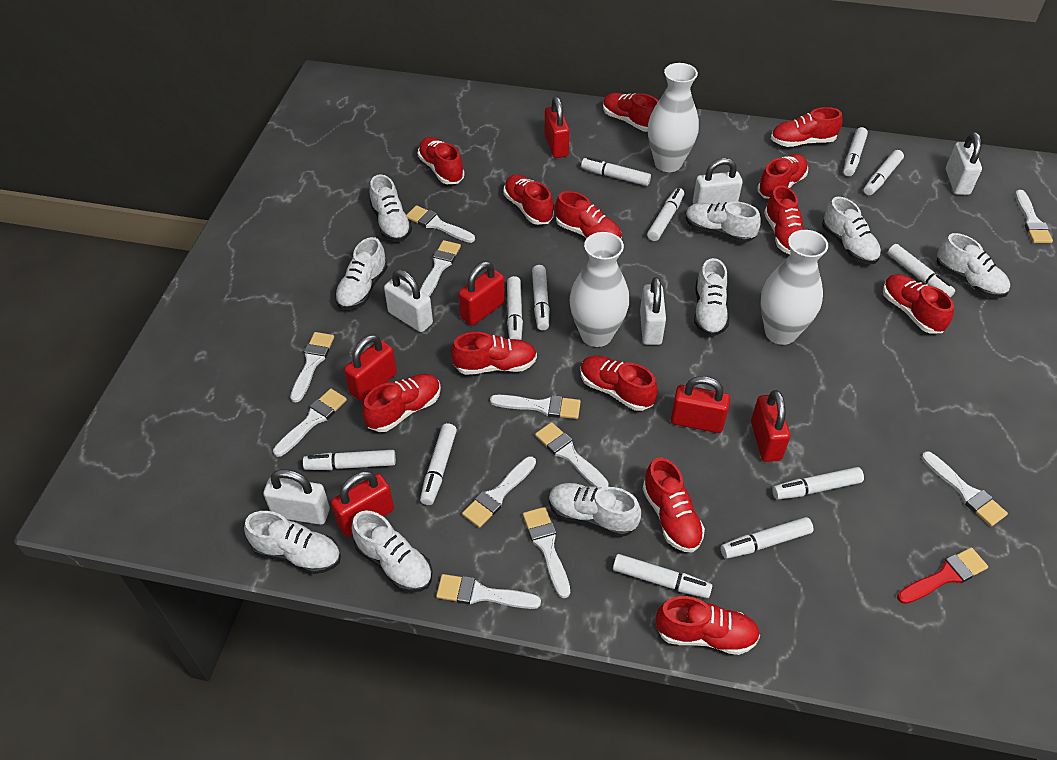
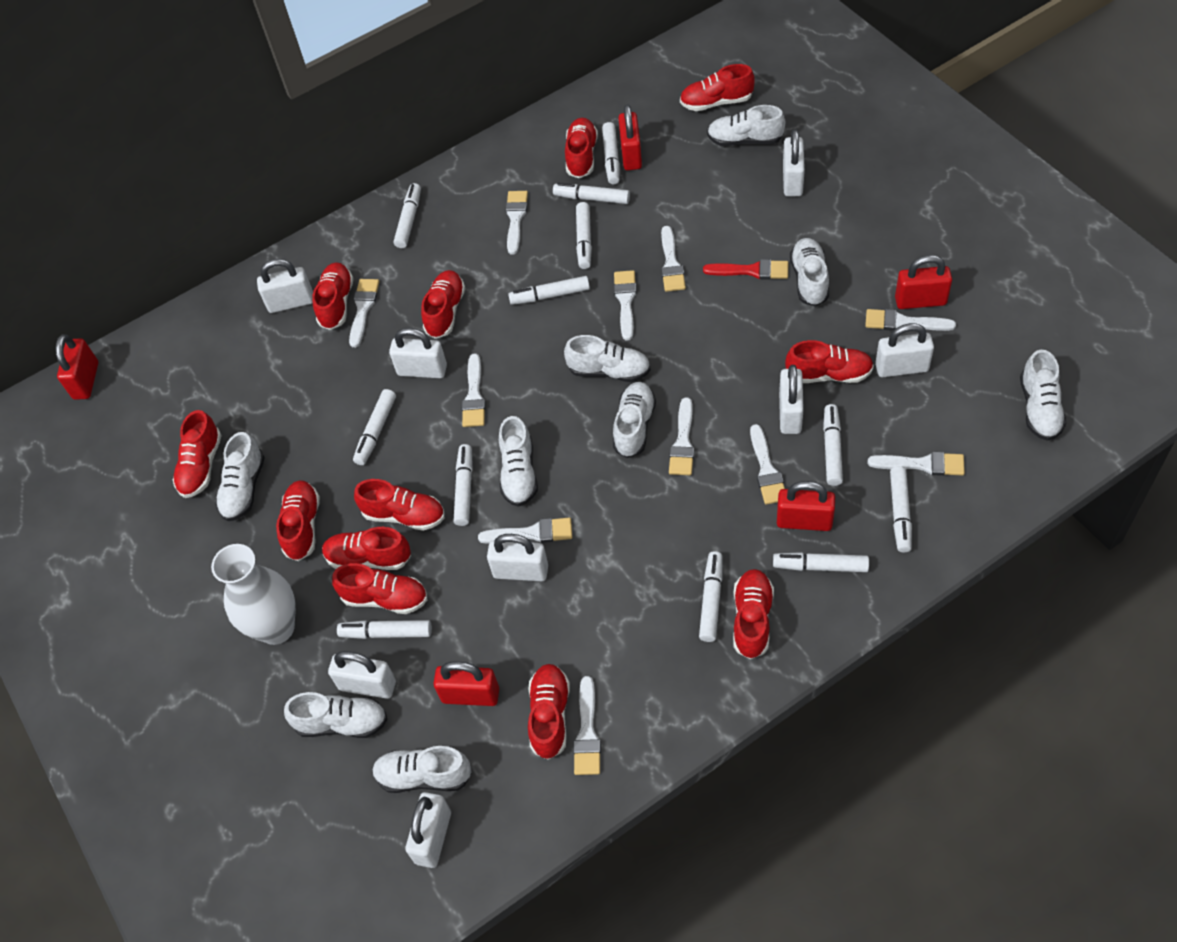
red padlock: 6 -> 5
red shoe: 13 -> 12
white padlock: 5 -> 8
white vase: 3 -> 1

